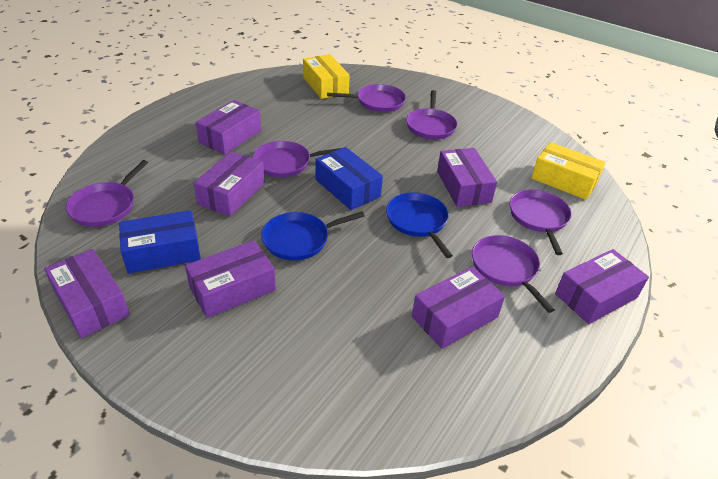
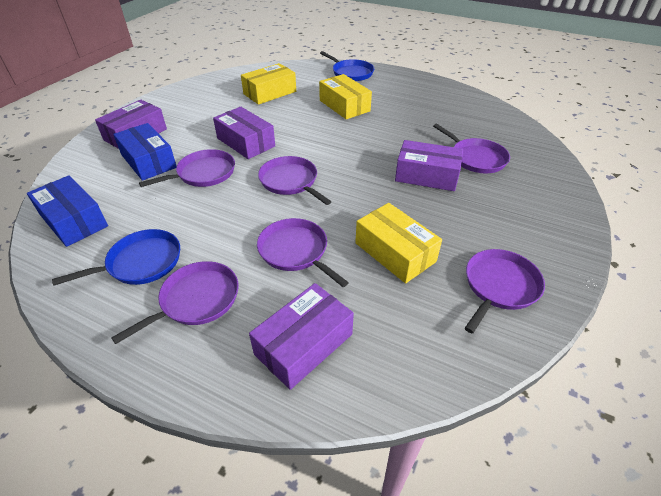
purple box: 7 -> 4
yellow box: 2 -> 3

